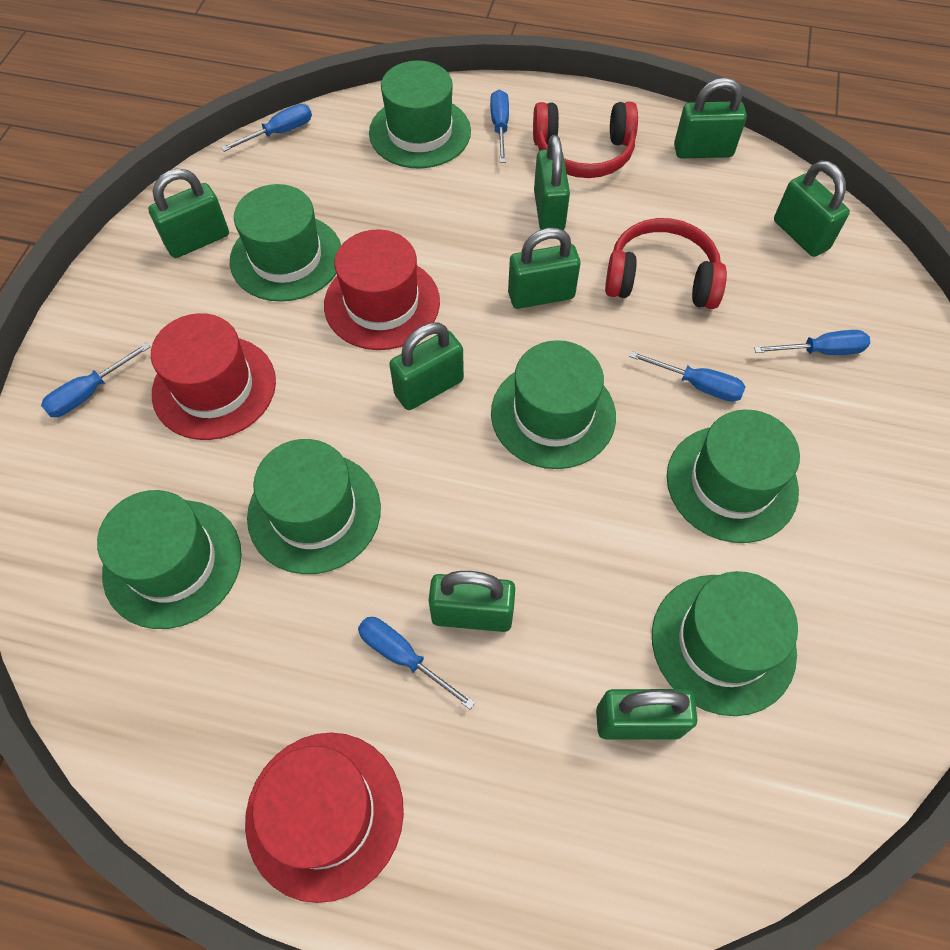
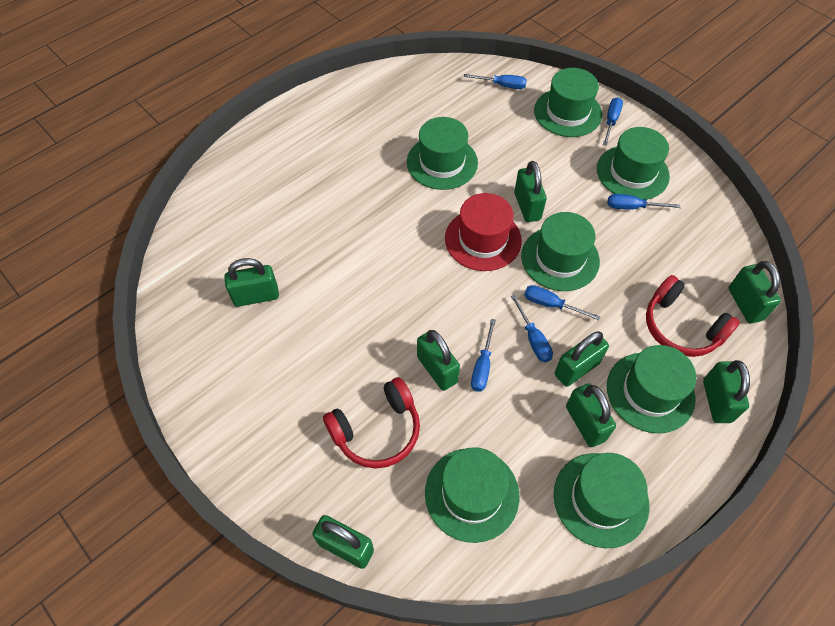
red hat: 3 -> 1

